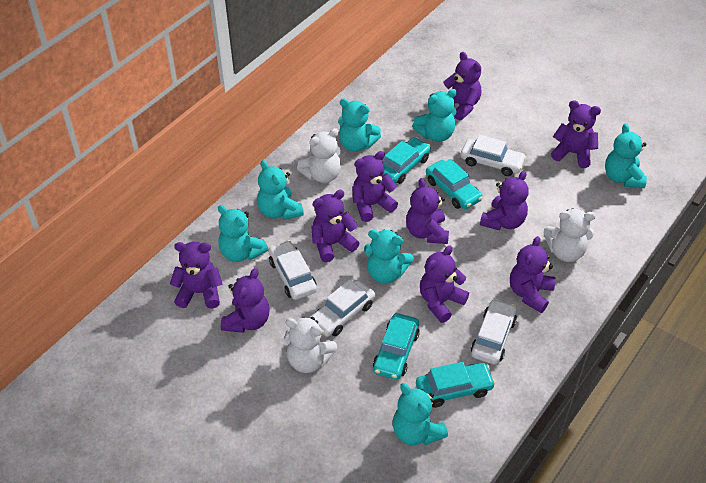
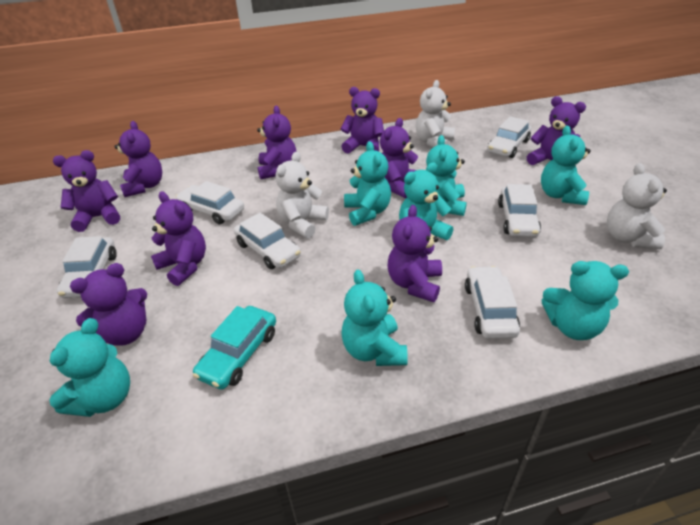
purple teddy bear: 10 -> 9
turquoise car: 4 -> 1
white car: 4 -> 6

